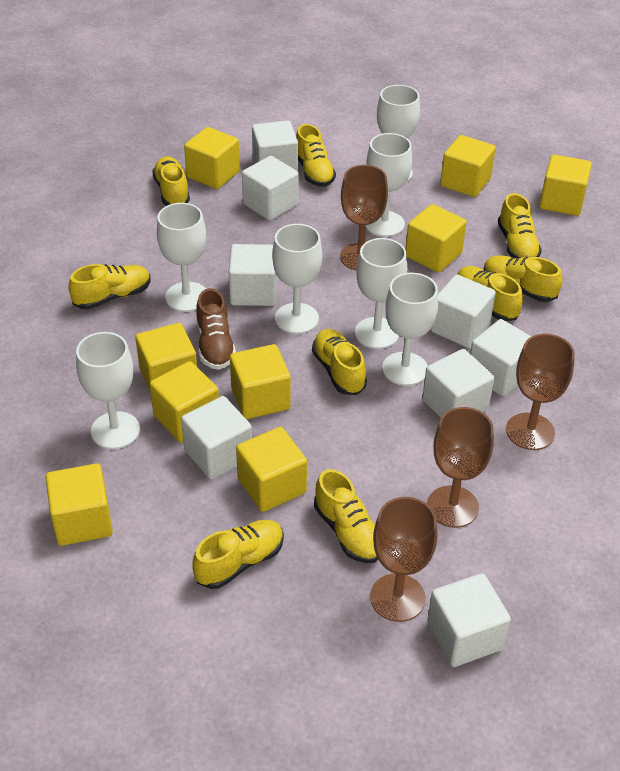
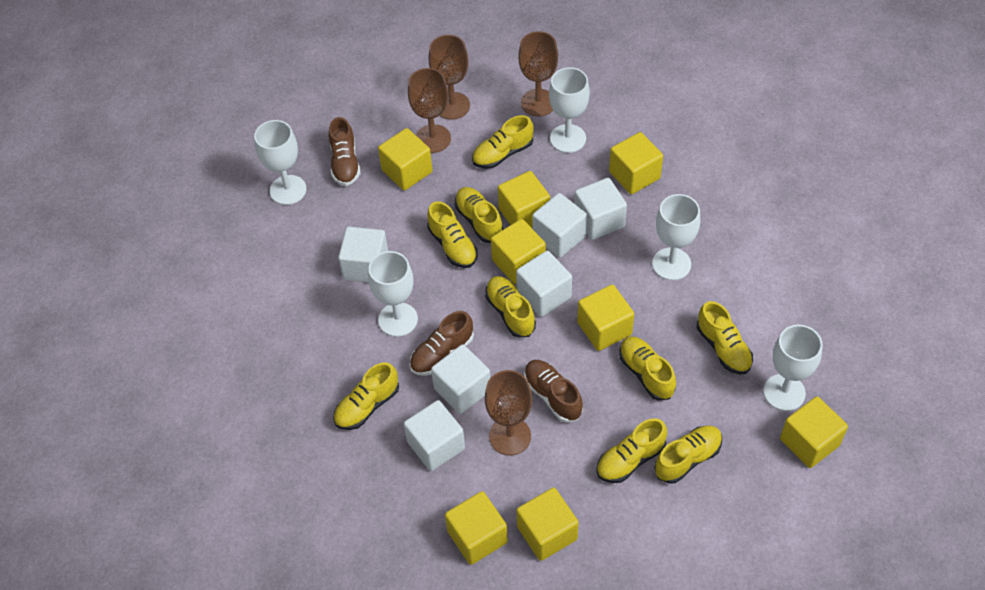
brown shoe: 1 -> 3
white cube: 8 -> 6
white goblet: 7 -> 5
yellow cube: 9 -> 8

